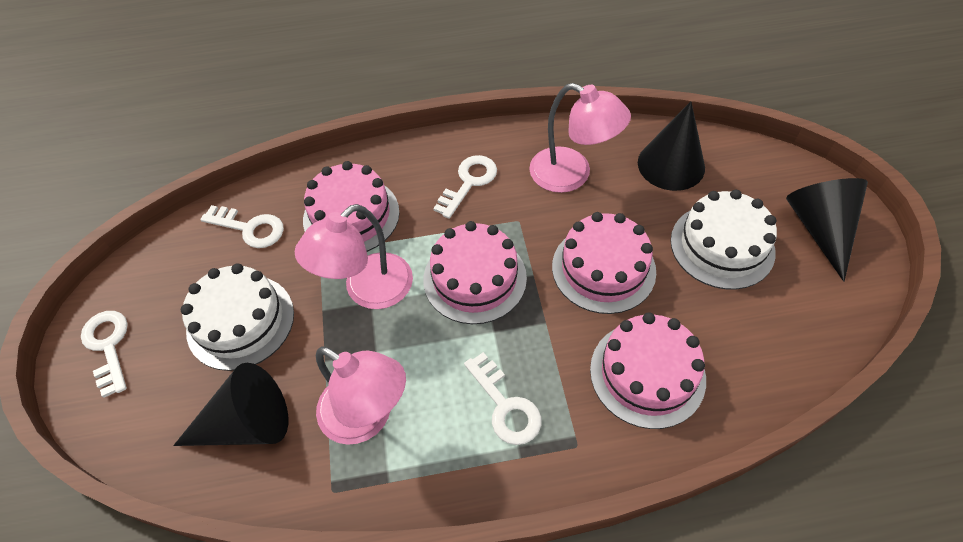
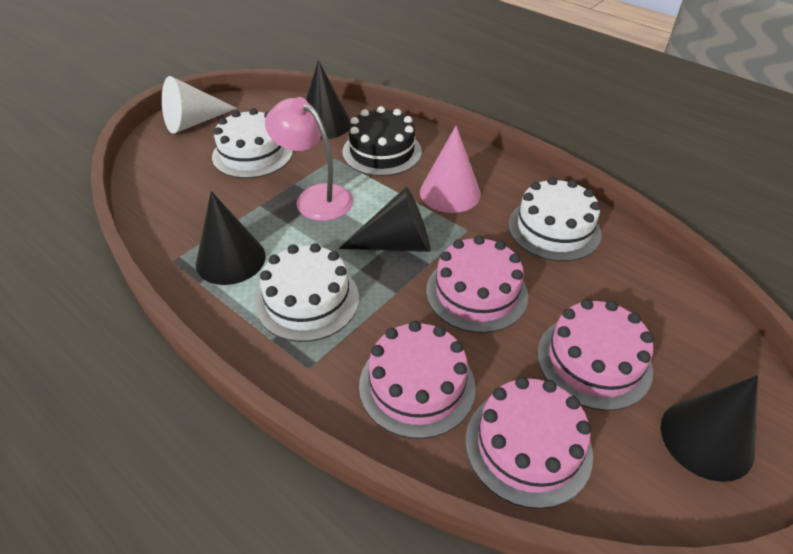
black cake: 0 -> 1
black cone: 3 -> 4
pink cone: 0 -> 1
pink lamp: 3 -> 1
white cake: 2 -> 3
white cone: 0 -> 1
white key: 4 -> 0

